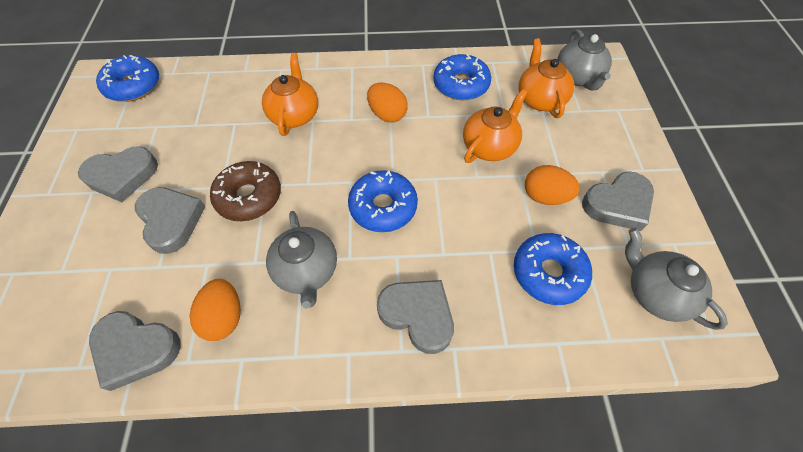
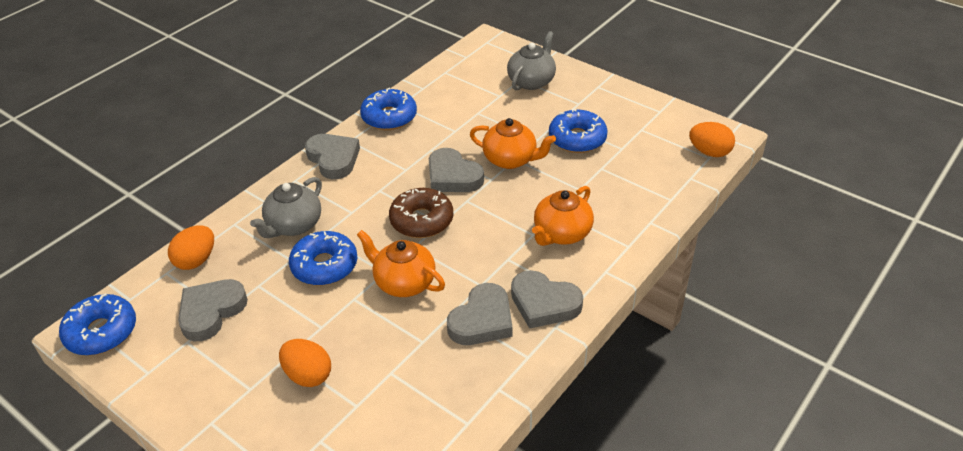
grey teapot: 3 -> 2

